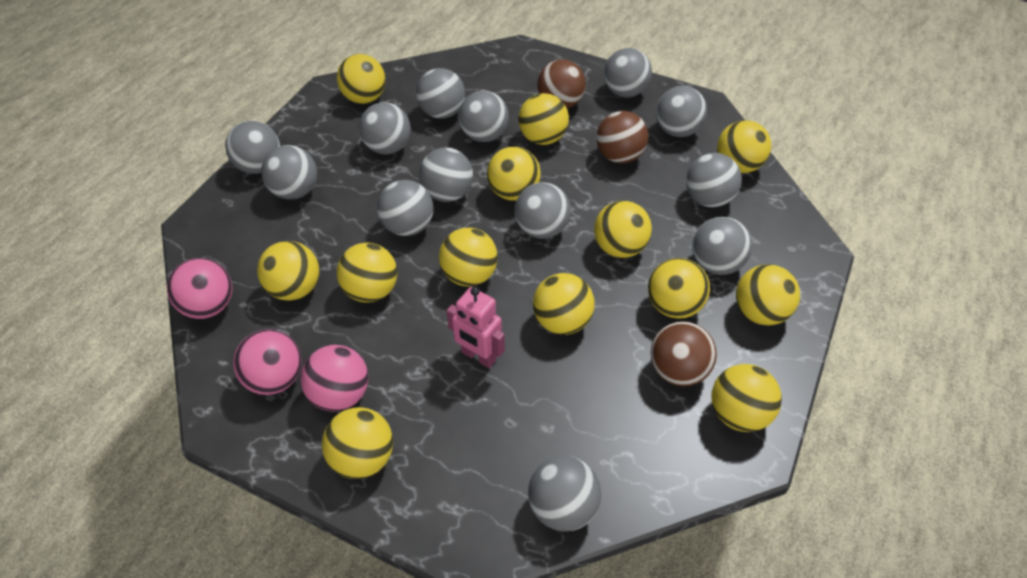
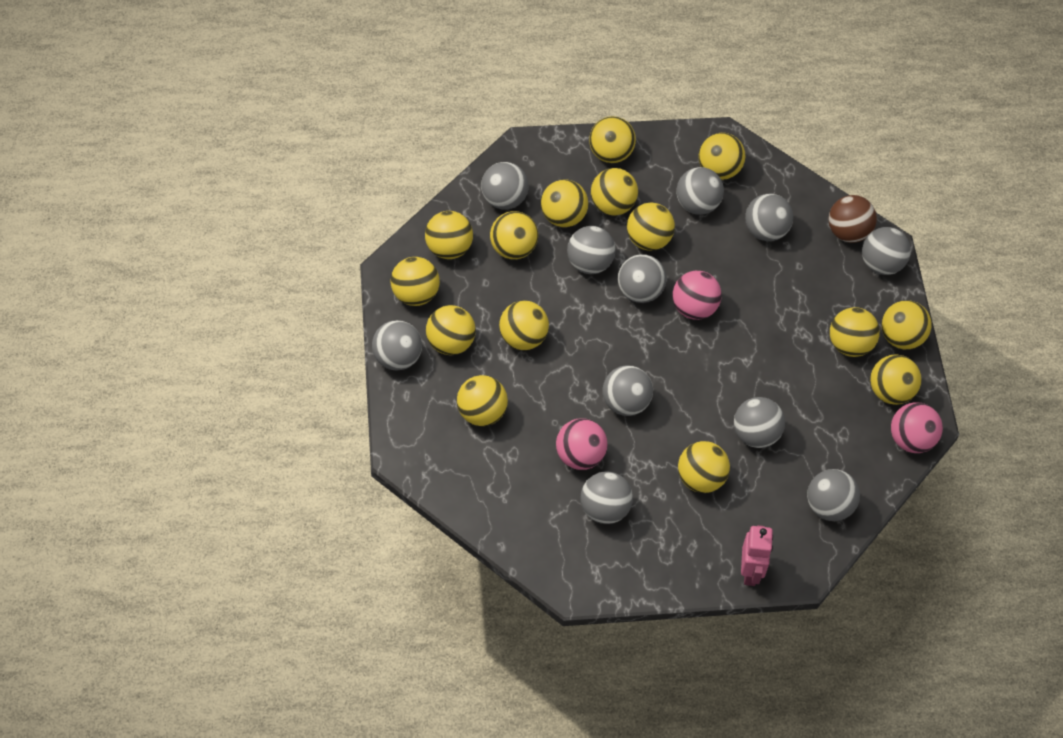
brown ball: 3 -> 1
grey ball: 13 -> 11
yellow ball: 13 -> 15

